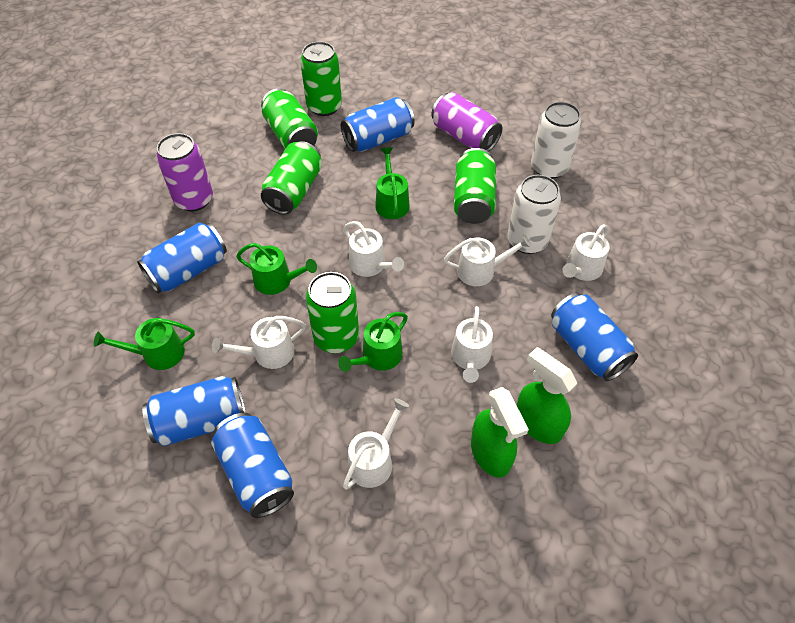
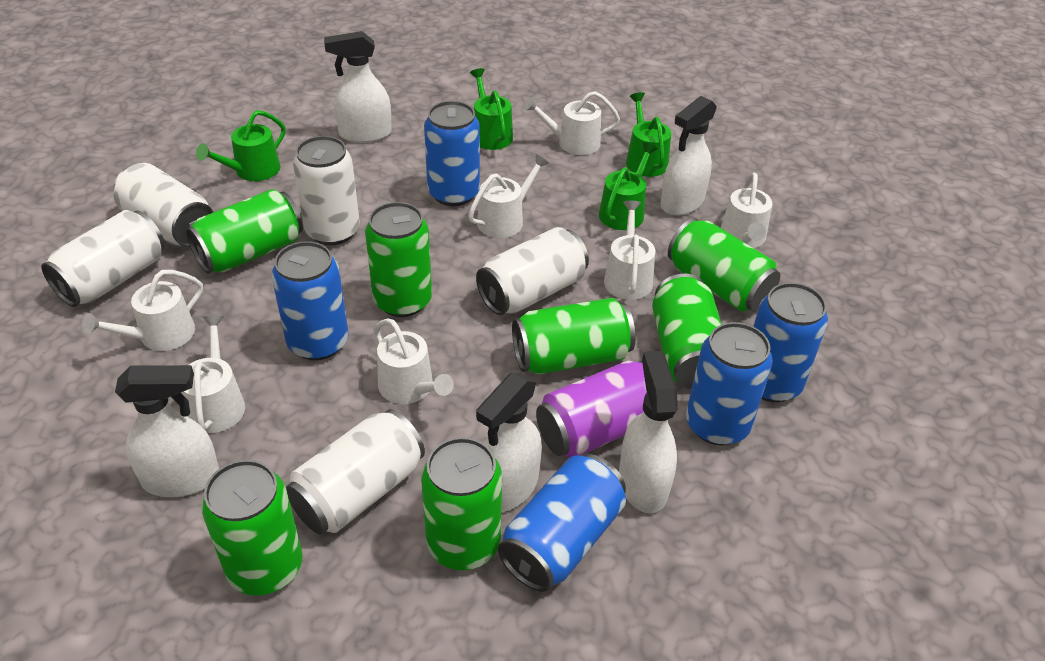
green can: 5 -> 7
green spray bottle: 2 -> 0
purple can: 2 -> 1
white can: 2 -> 5
white spray bottle: 0 -> 5
white watering can: 6 -> 7

